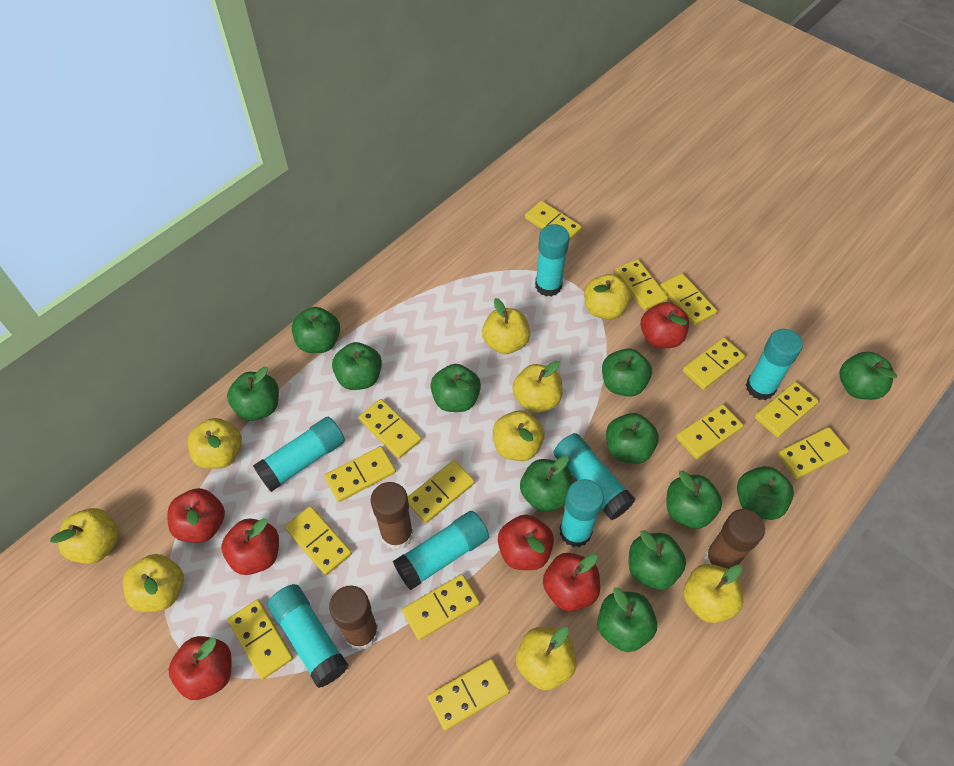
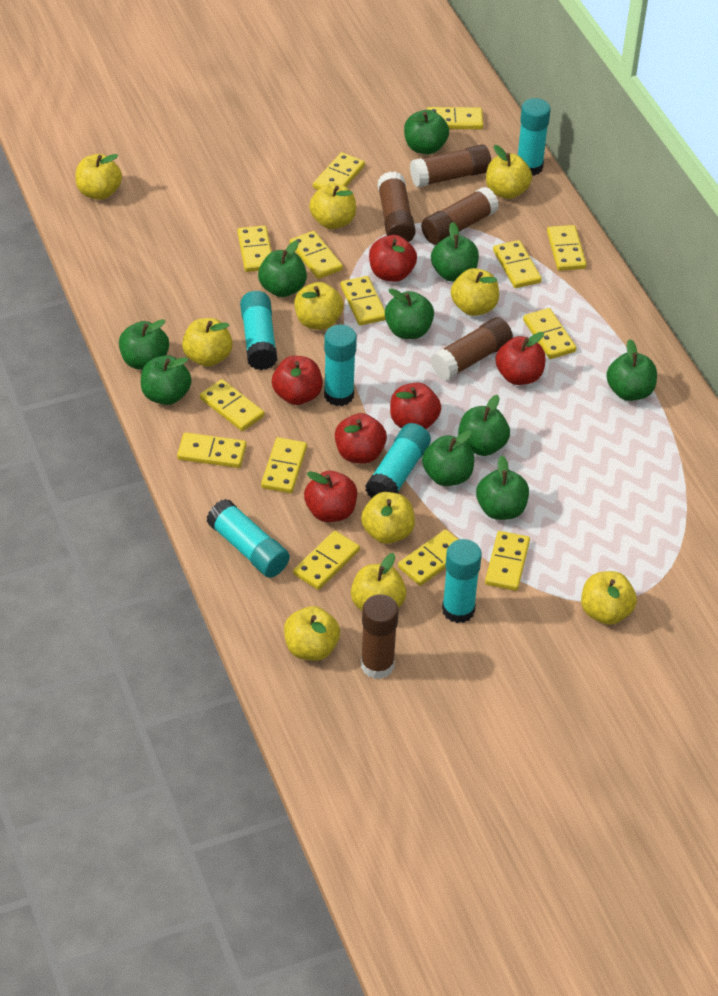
brown glue stick: 3 -> 5
green apple: 12 -> 10
turquoise glue stick: 7 -> 6
yellow apple: 9 -> 10

